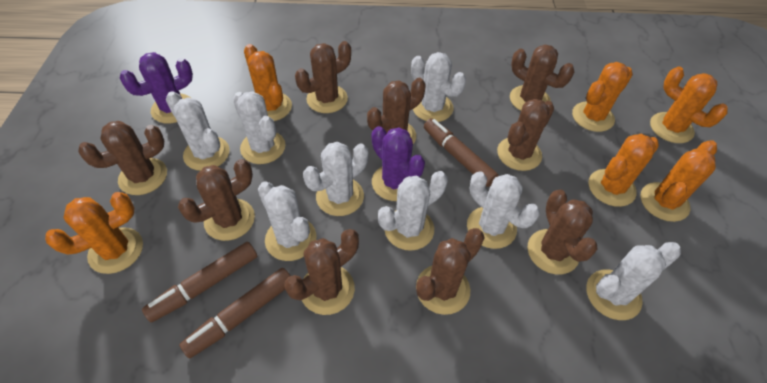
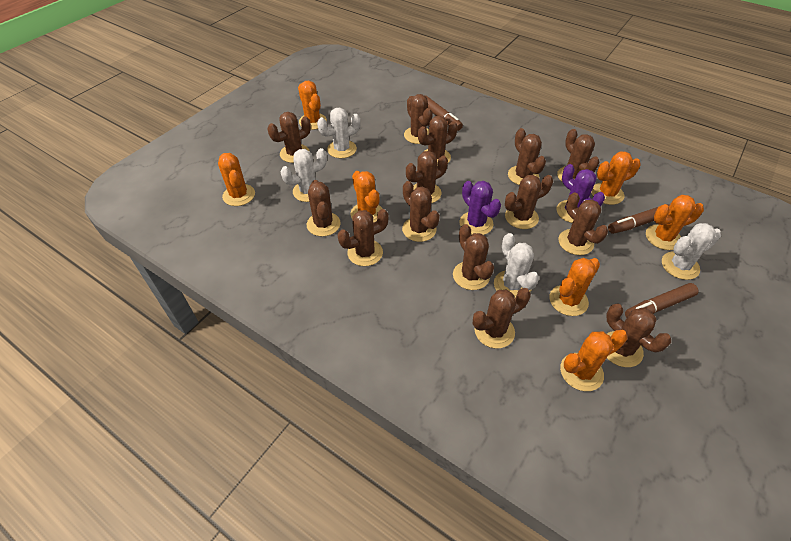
brown cactus: 9 -> 14
orange cactus: 6 -> 7
white cactus: 8 -> 4

